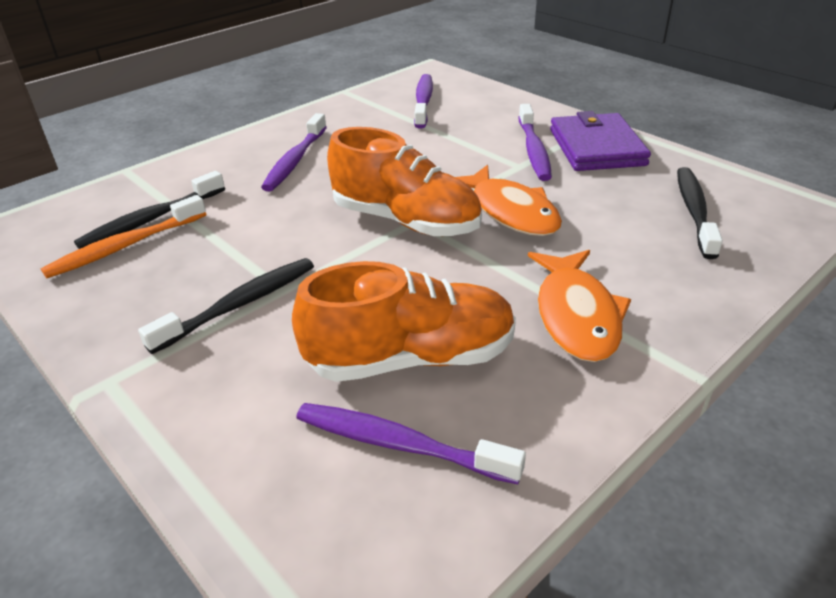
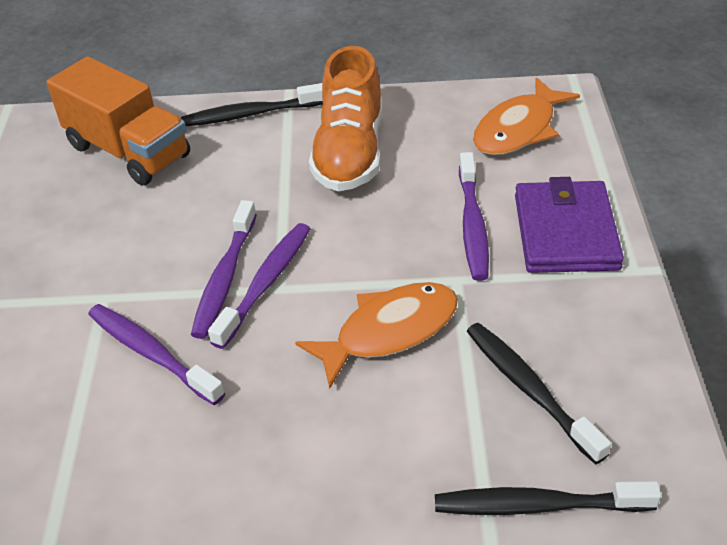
orange shoe: 2 -> 1
orange toothbrush: 1 -> 0
orange truck: 0 -> 1

